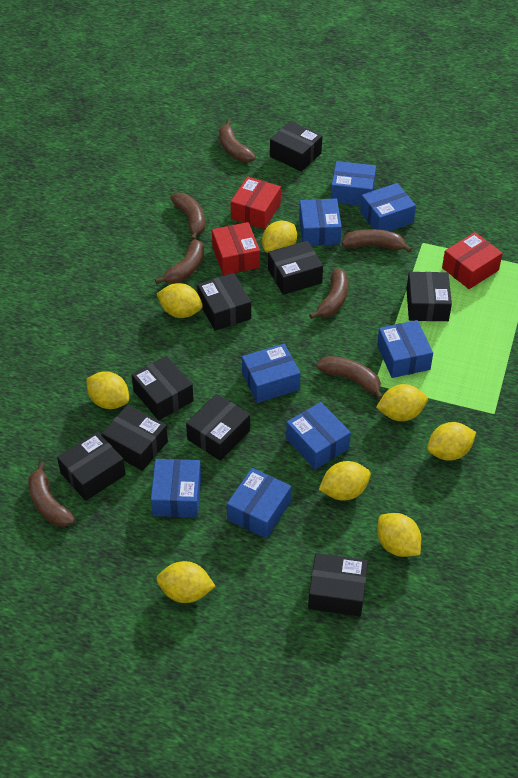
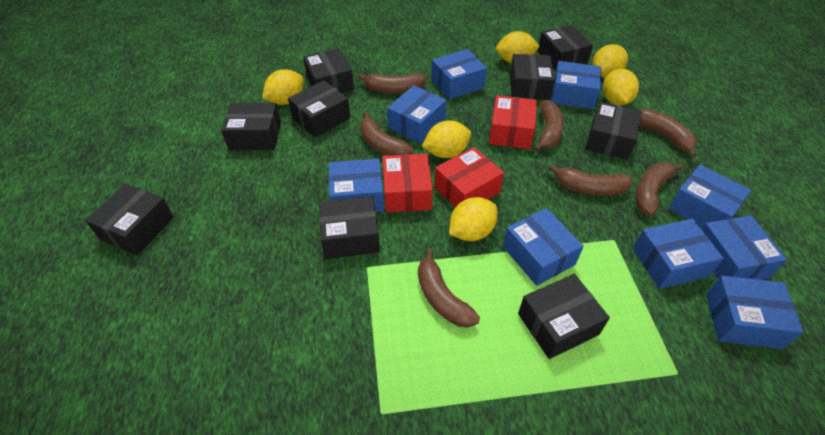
blue box: 8 -> 9
yellow lemon: 8 -> 6

